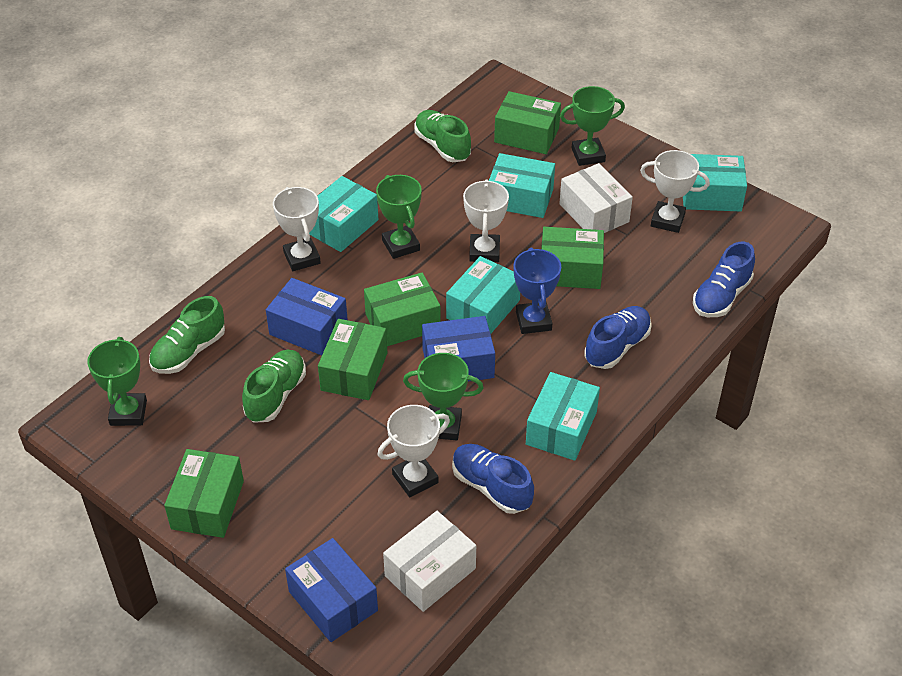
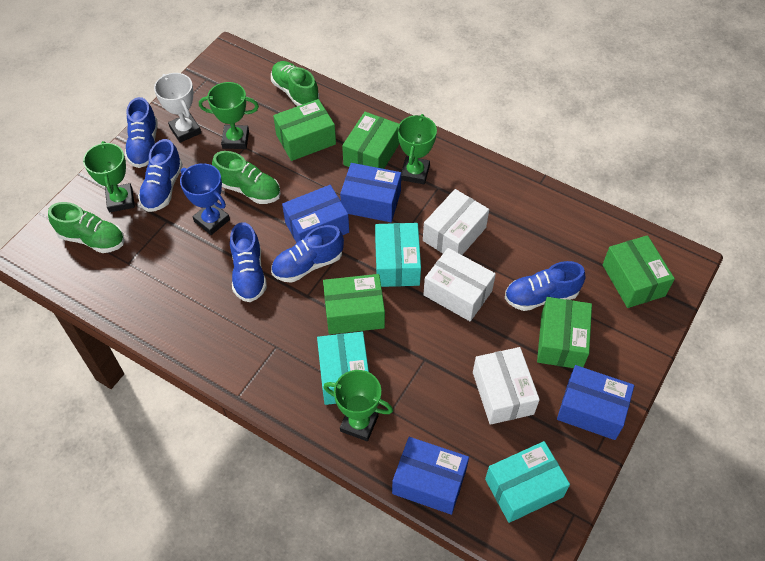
blue box: 3 -> 4
blue shoe: 3 -> 5
turquoise box: 5 -> 3
white box: 2 -> 3
white trophy: 4 -> 1

